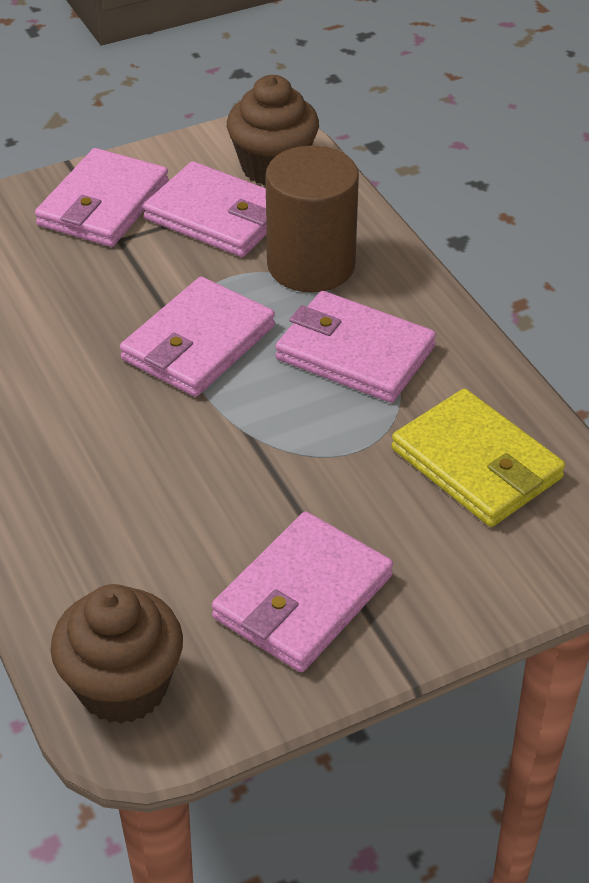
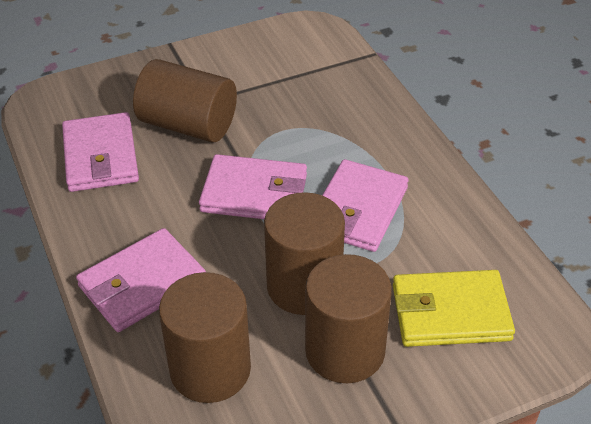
brown cupcake: 2 -> 0
brown cylinder: 1 -> 4
pink wallet: 5 -> 4

